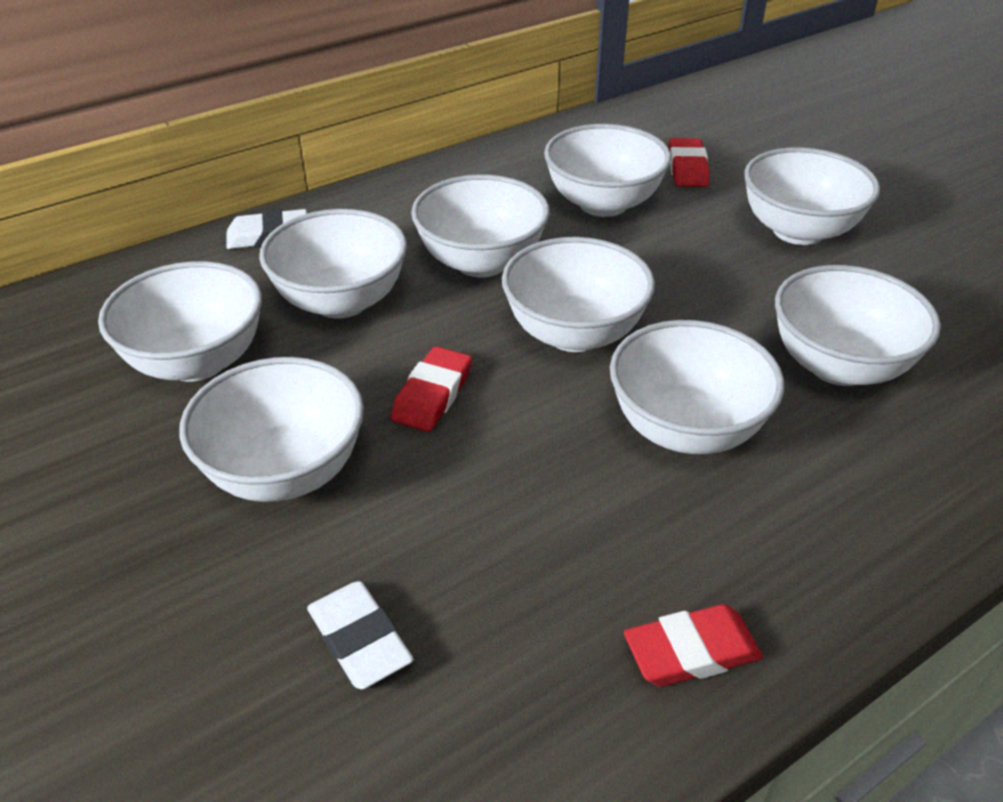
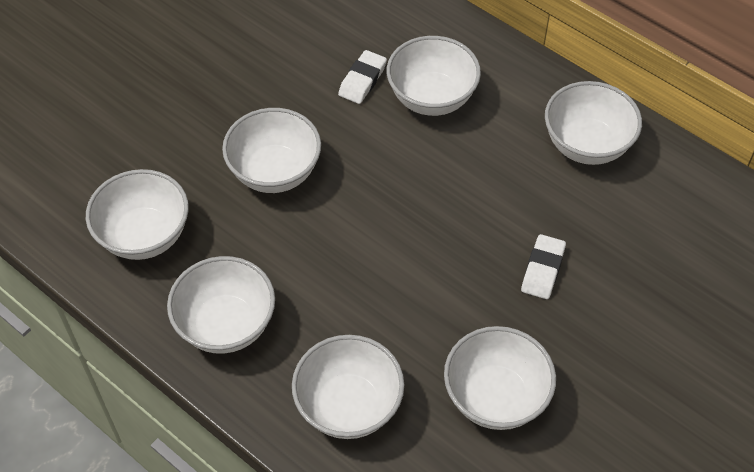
red eraser: 3 -> 0
white bowl: 9 -> 7

